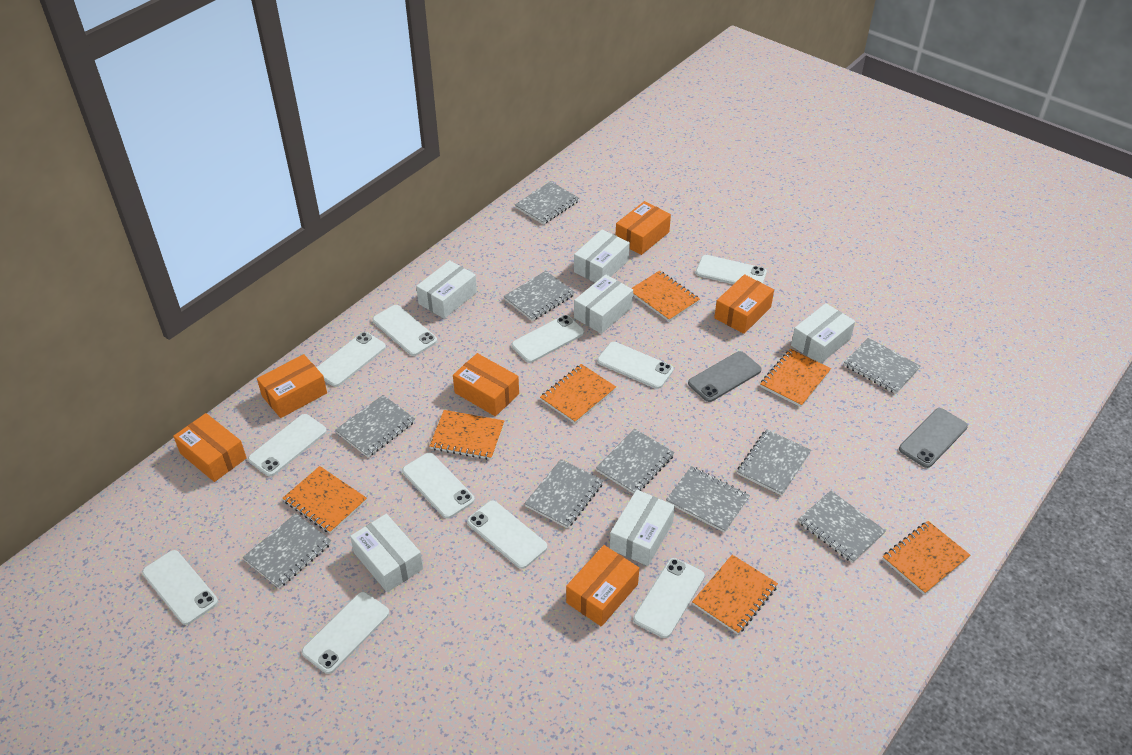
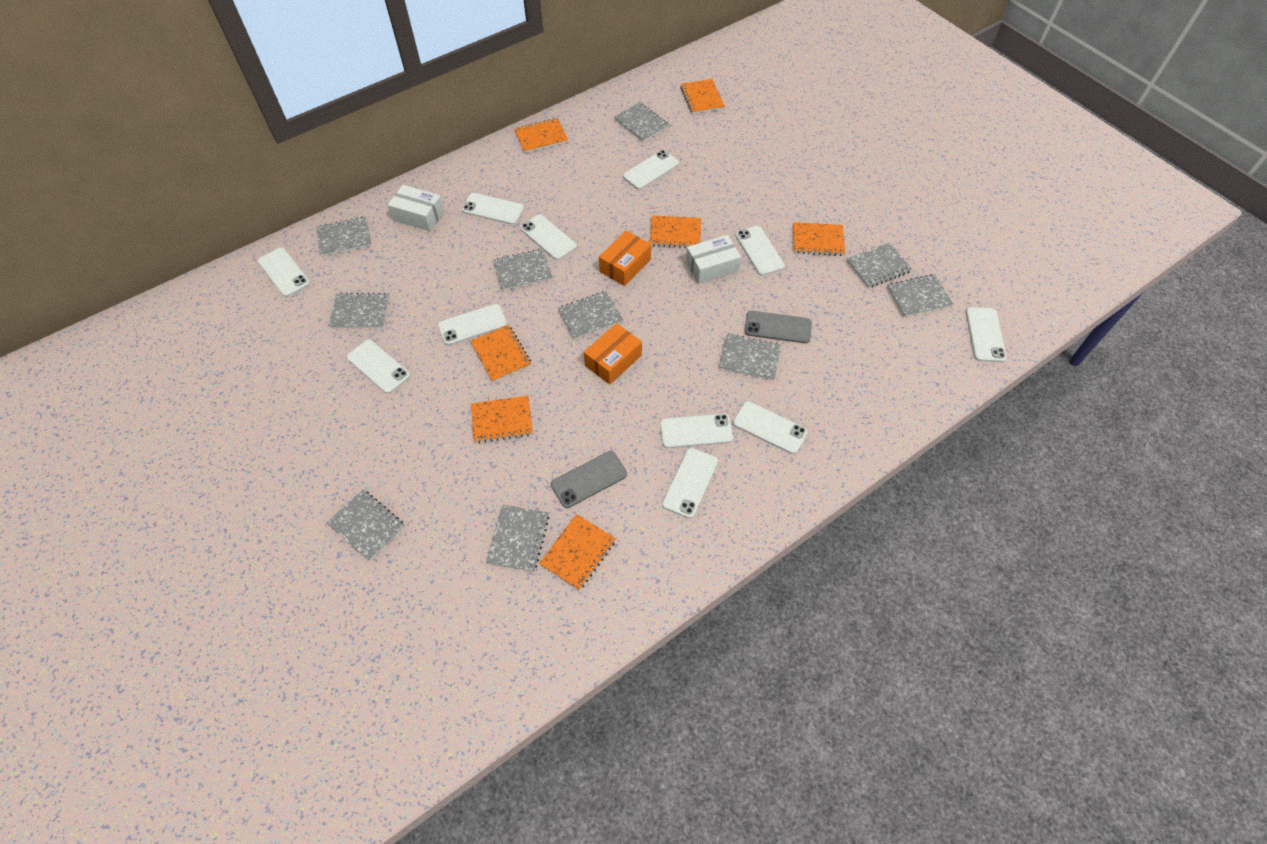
orange box: 6 -> 2
white box: 6 -> 2

